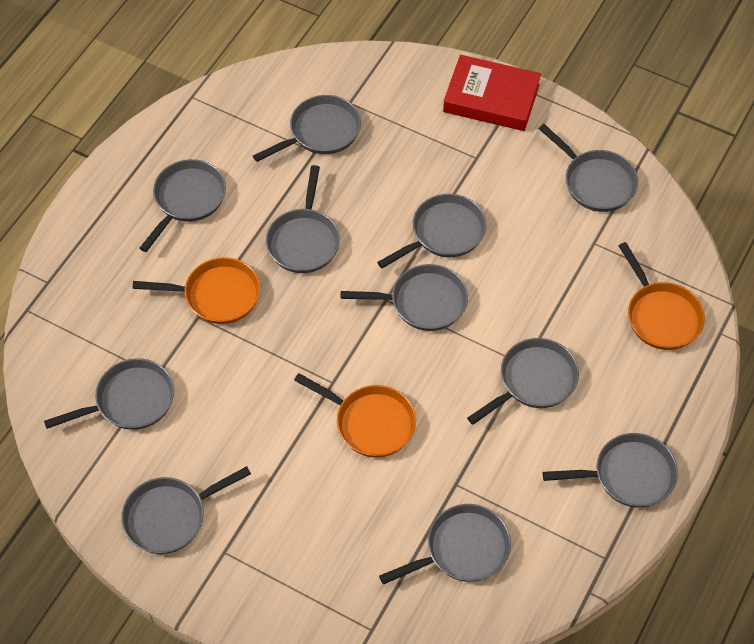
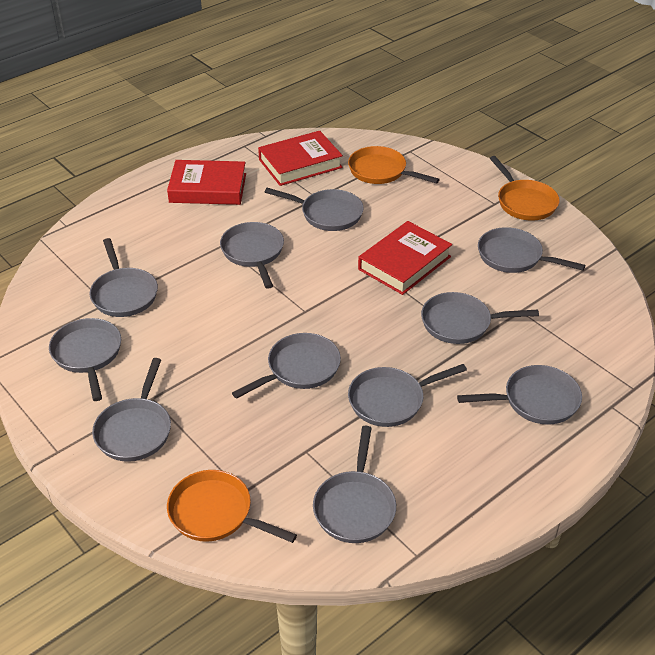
red book: 1 -> 3

